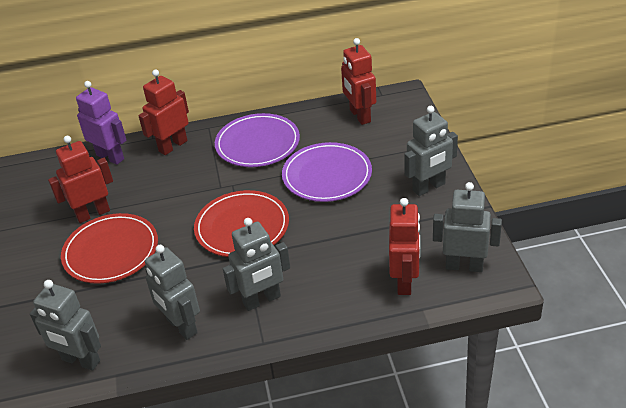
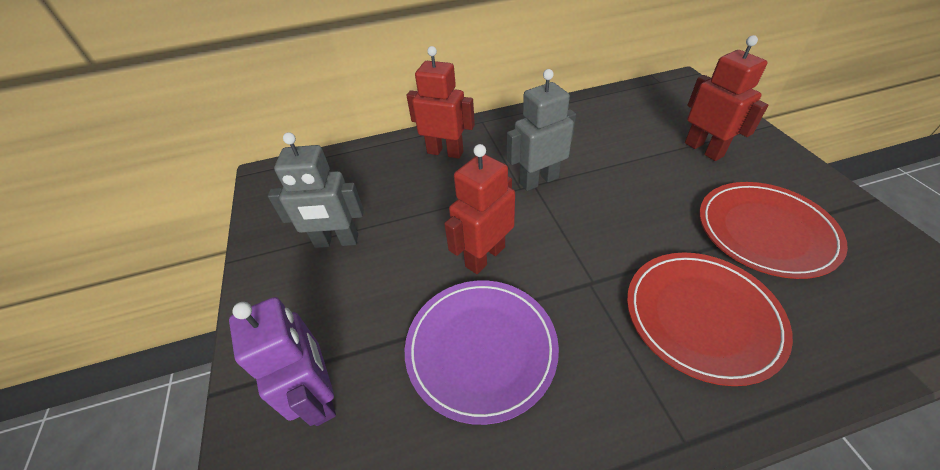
grey robot: 5 -> 2
purple plate: 2 -> 1
red robot: 4 -> 3

